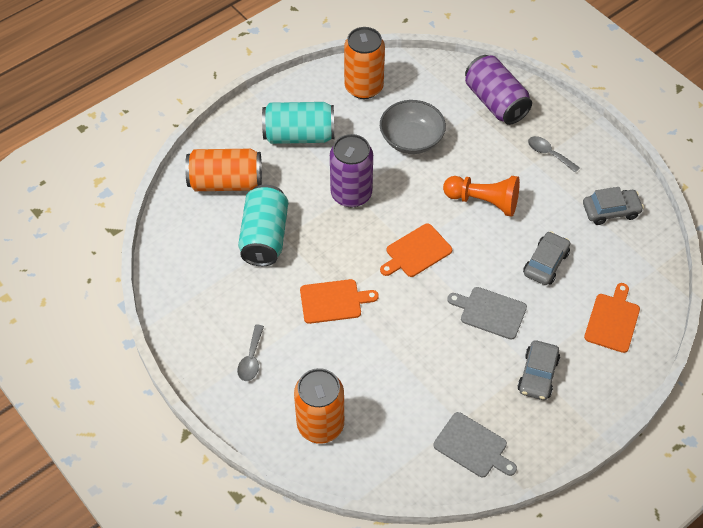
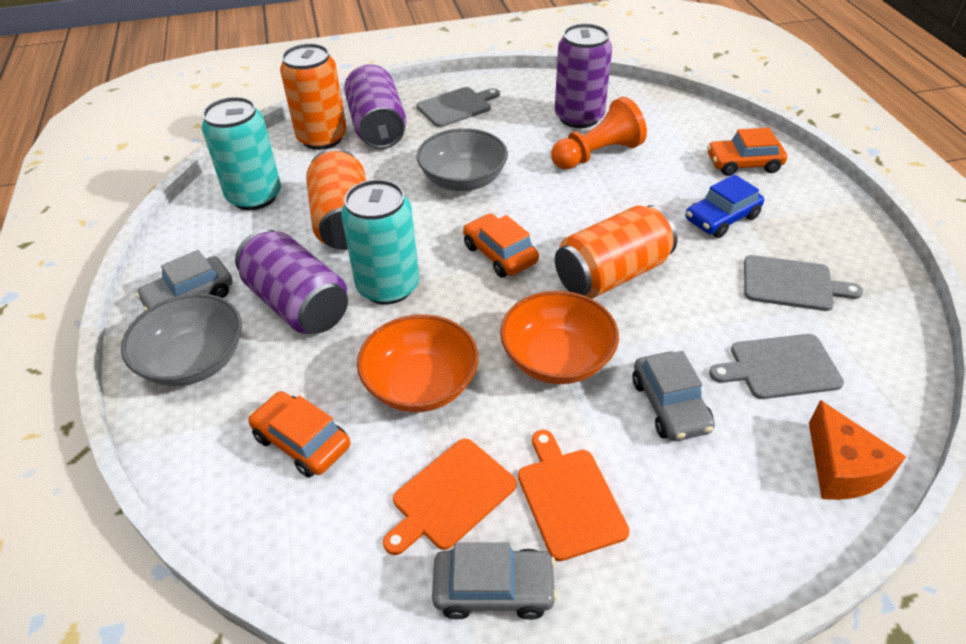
blue car: 0 -> 1
grey bowl: 1 -> 2
grey cutting board: 2 -> 3
grey spoon: 2 -> 0
orange bowl: 0 -> 2
orange car: 0 -> 3
orange cheese: 0 -> 1
orange cutting board: 3 -> 2
purple can: 2 -> 3

